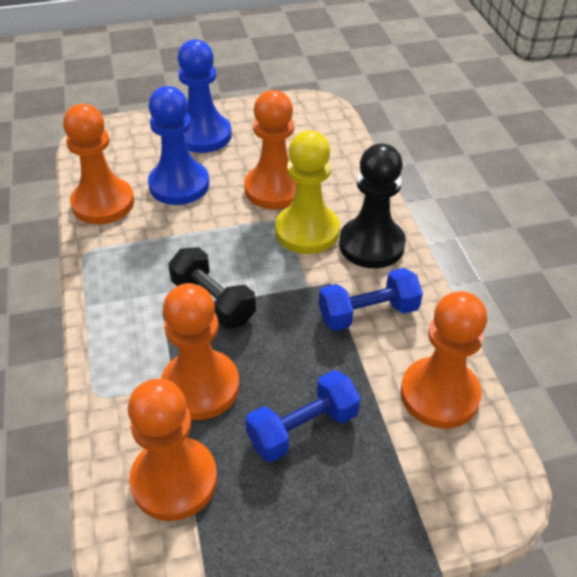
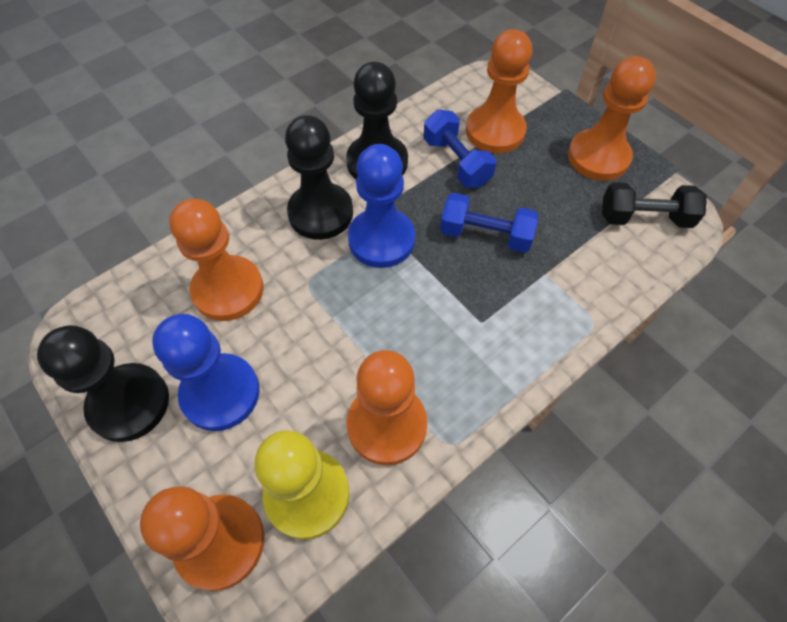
black pawn: 1 -> 3

